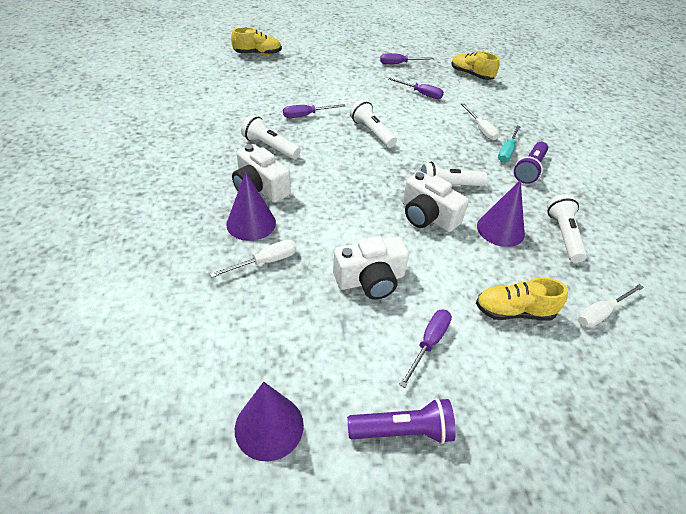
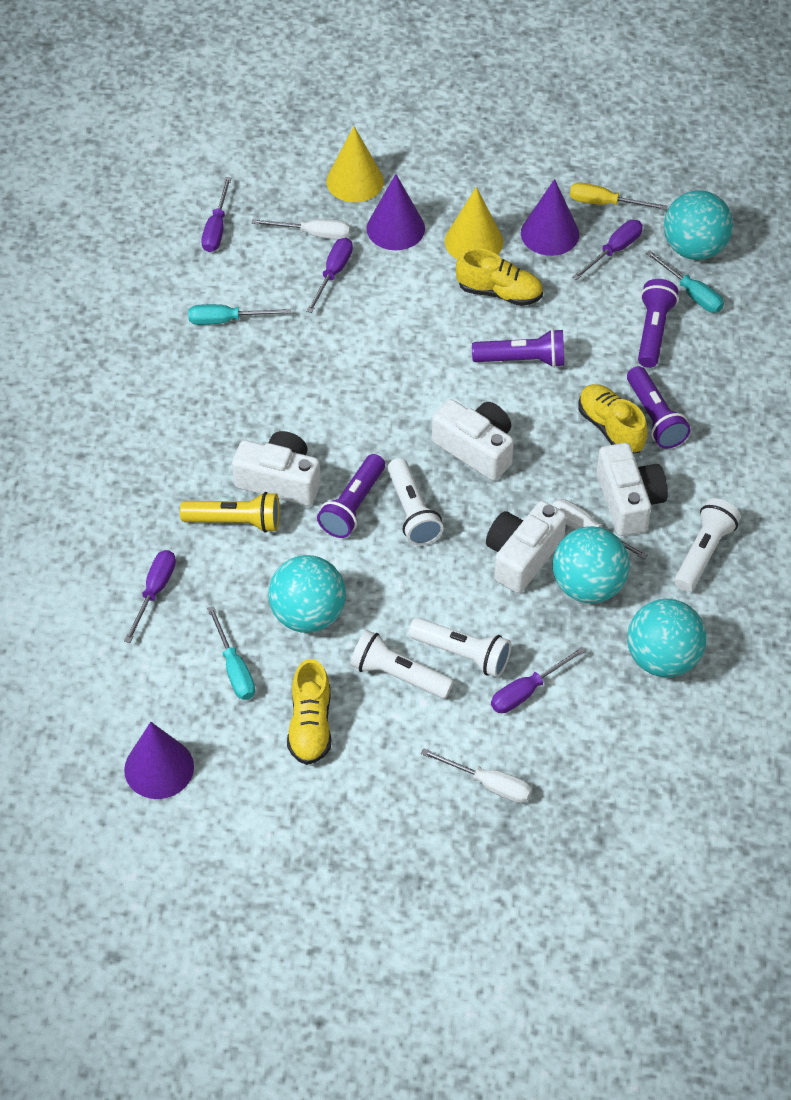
purple flashlight: 2 -> 4
purple screwdriver: 4 -> 5
turquoise ball: 0 -> 4
turquoise screwdriver: 1 -> 3
white camera: 3 -> 4
yellow cone: 0 -> 2
yellow flashlight: 0 -> 1
yellow screwdriver: 0 -> 1

